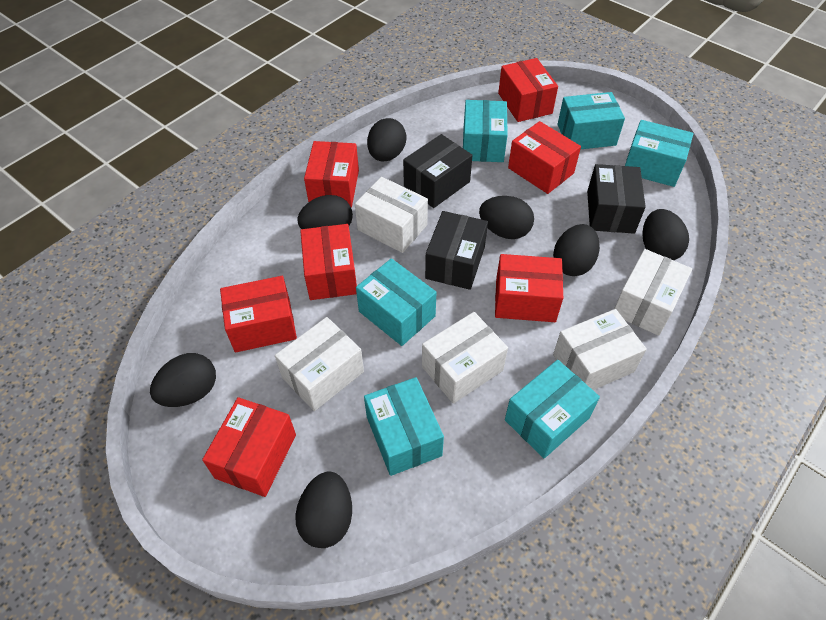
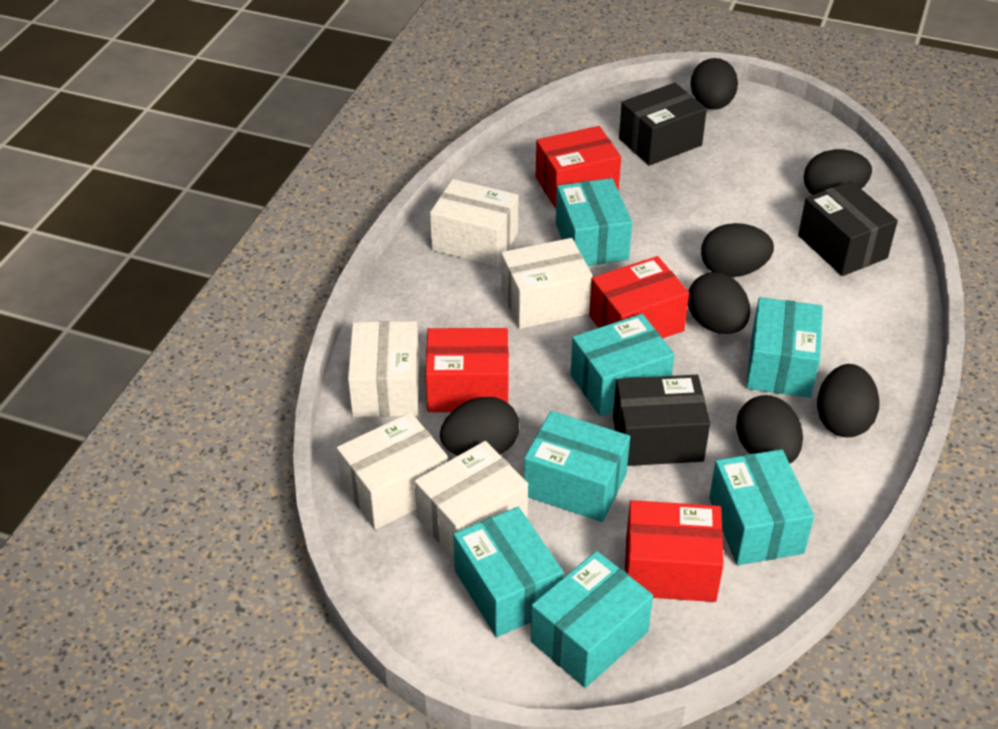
red box: 7 -> 4
turquoise box: 6 -> 7

